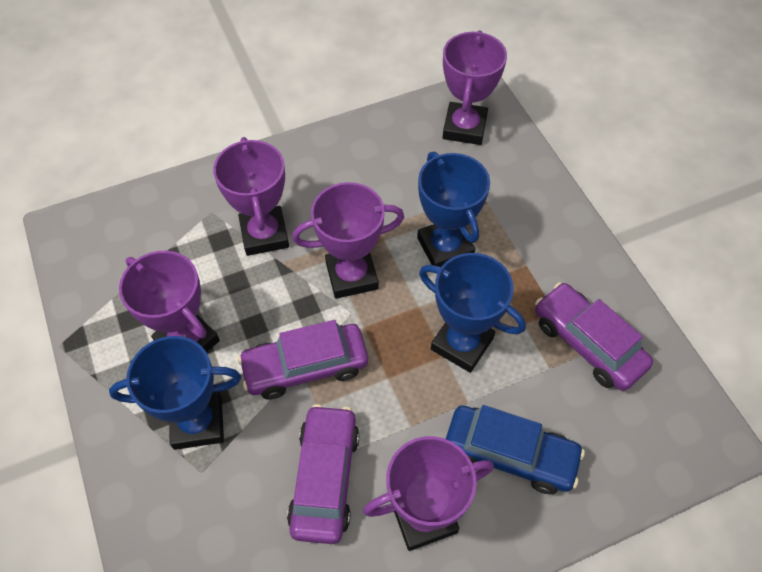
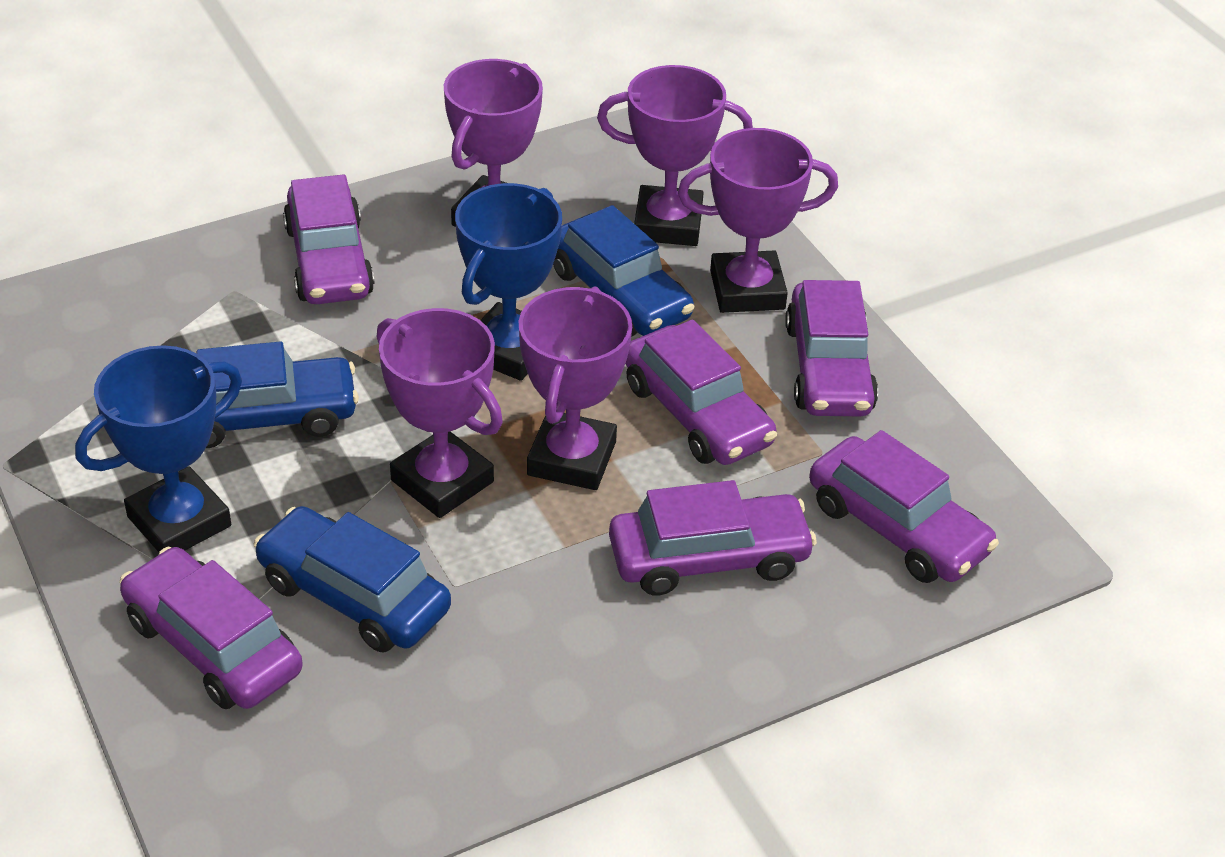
blue car: 1 -> 3
blue trophy: 3 -> 2
purple car: 3 -> 6

